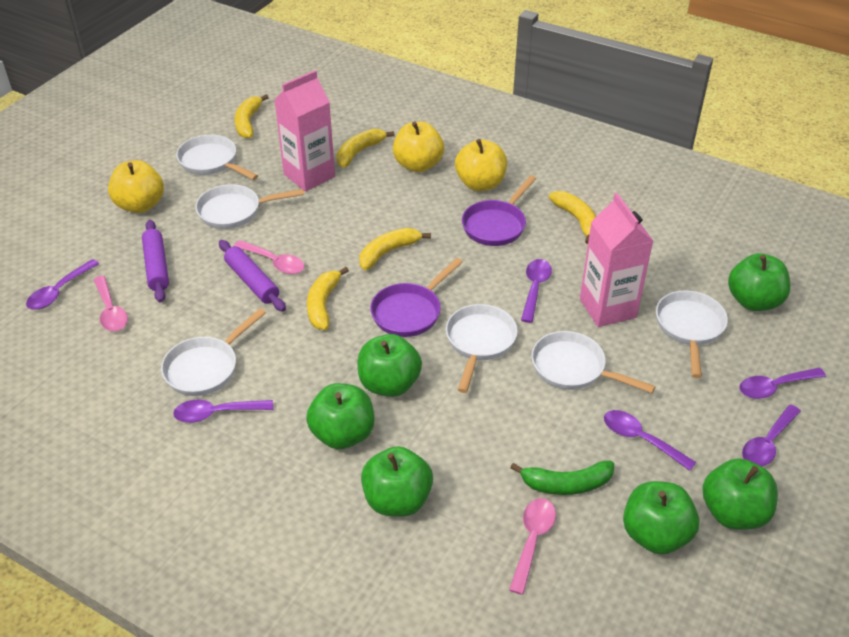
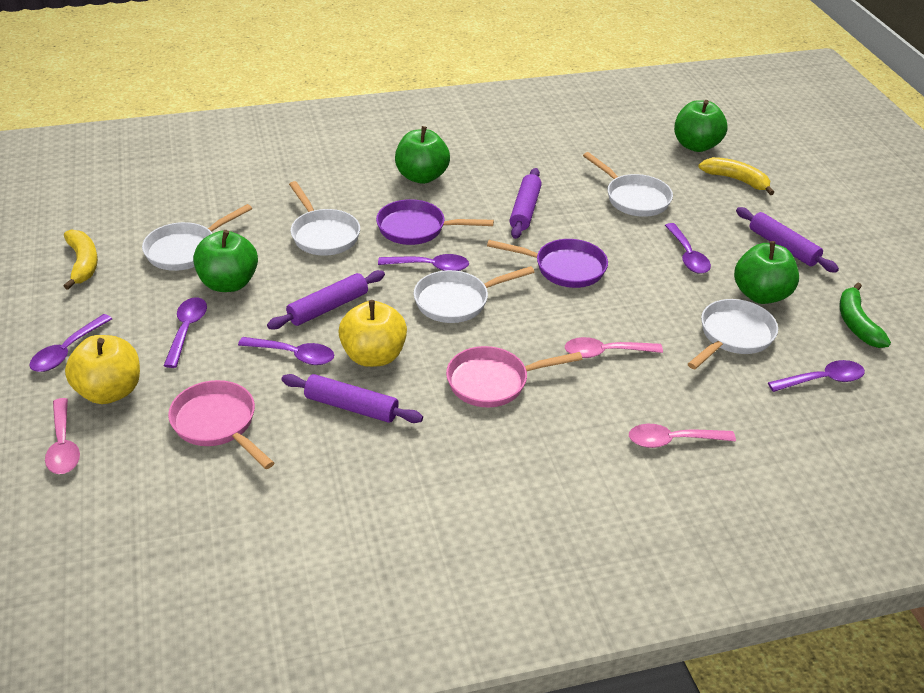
green apple: 6 -> 4
pink carton: 2 -> 0
pink pan: 0 -> 2
purple rolling pin: 2 -> 4
white pan: 6 -> 5
yellow apple: 3 -> 2
yellow banana: 5 -> 2

